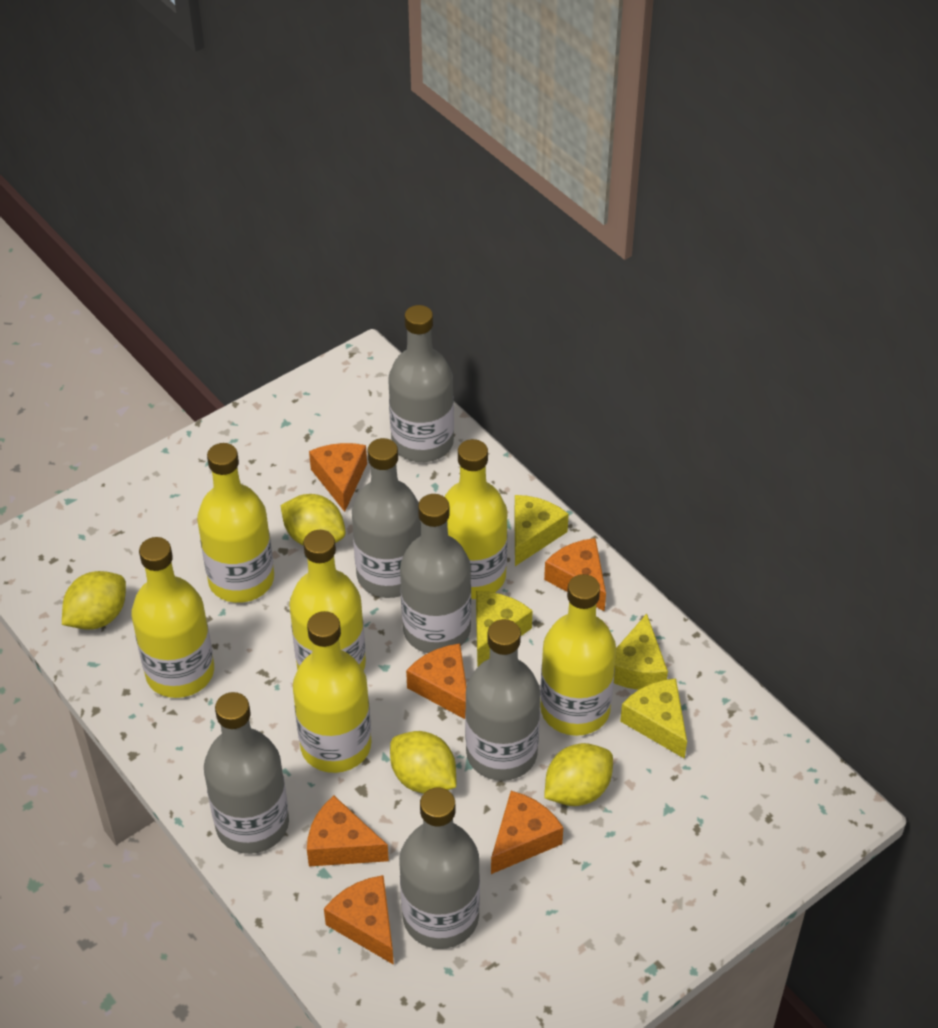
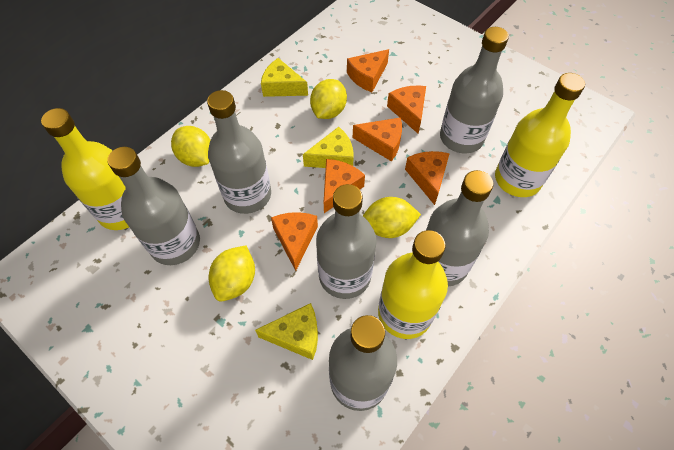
yellow bottle: 6 -> 3
yellow cheese: 4 -> 3

